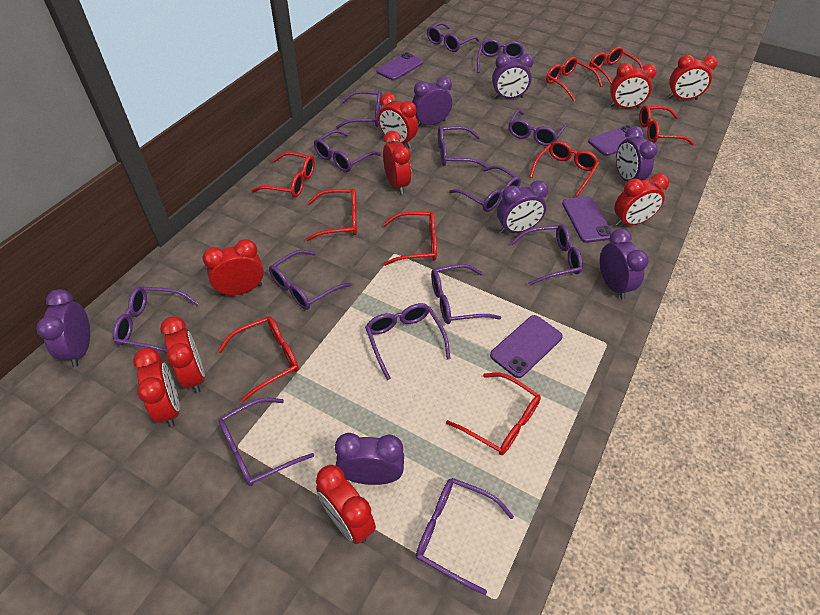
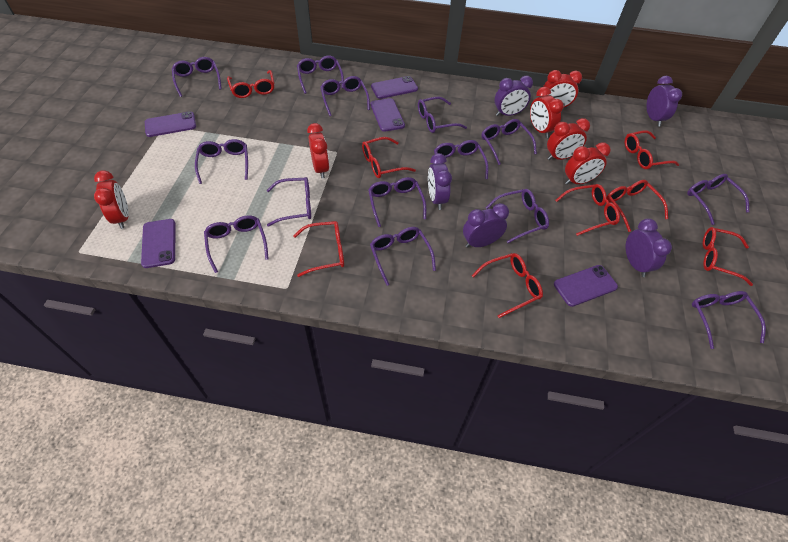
purple clock: 7 -> 5
purple phone: 4 -> 5
red clock: 9 -> 6
red glasses: 9 -> 8

